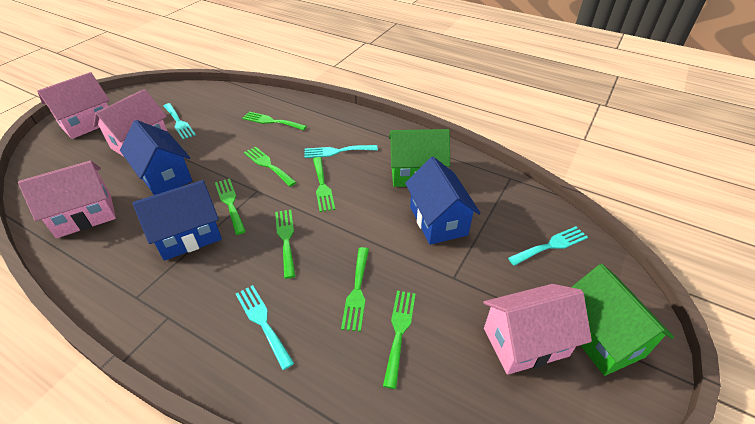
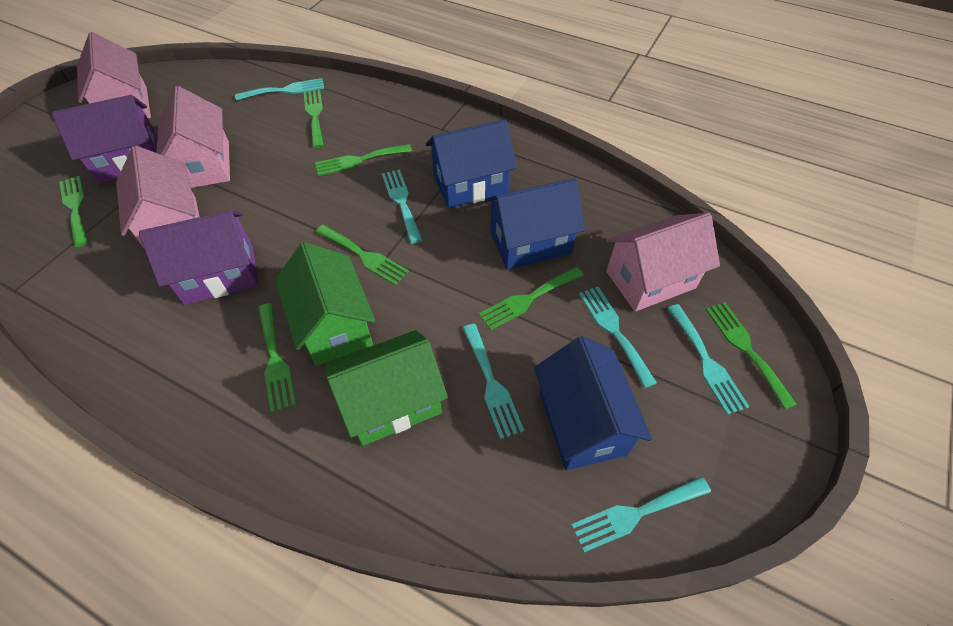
purple house: 0 -> 2
turquoise fork: 4 -> 6

